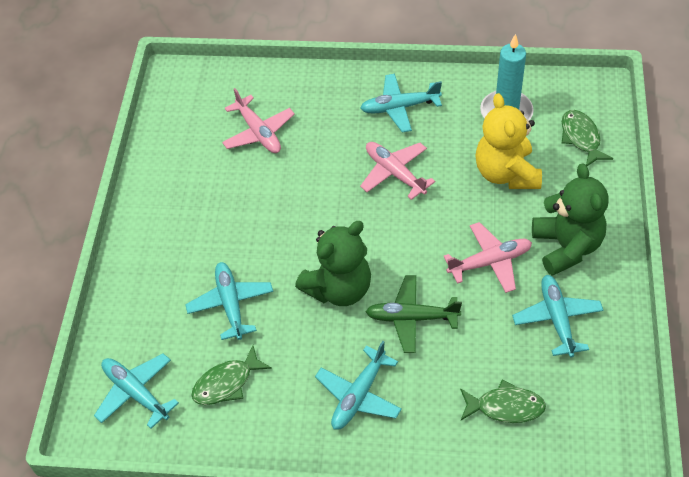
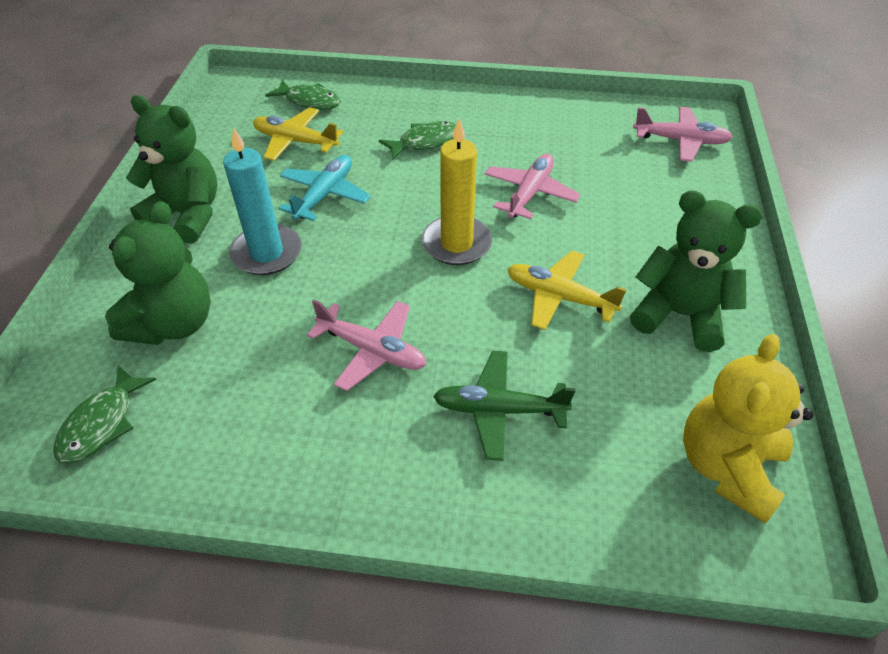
green teddy bear: 2 -> 3
turquoise plane: 5 -> 1
yellow candle: 0 -> 1
yellow plane: 0 -> 2

